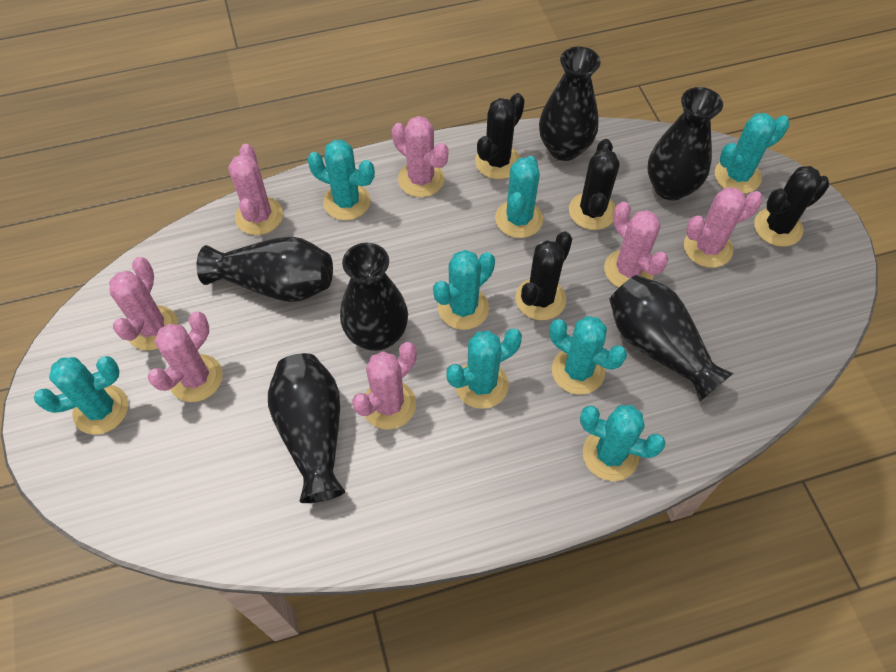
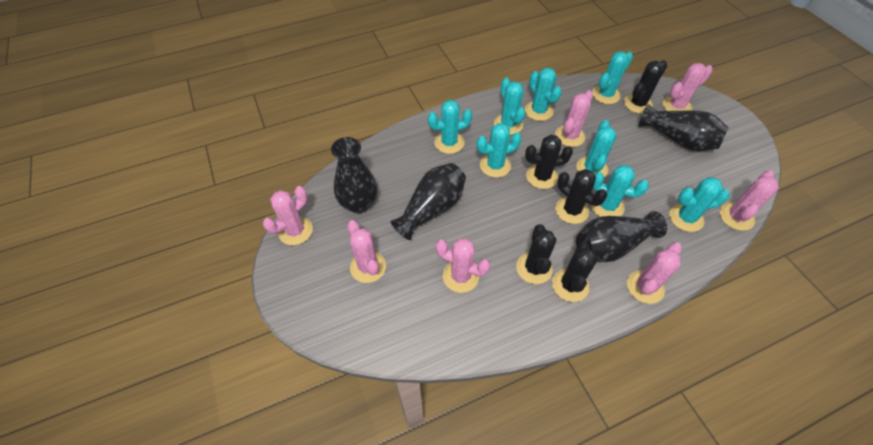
black cactus: 4 -> 5
black vase: 6 -> 4

